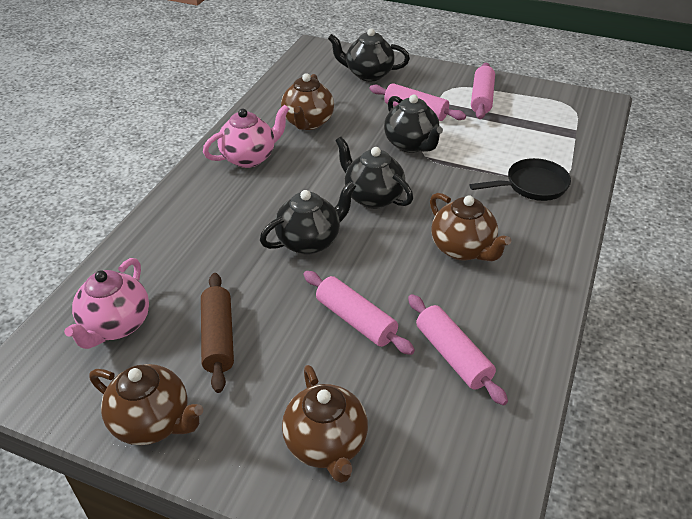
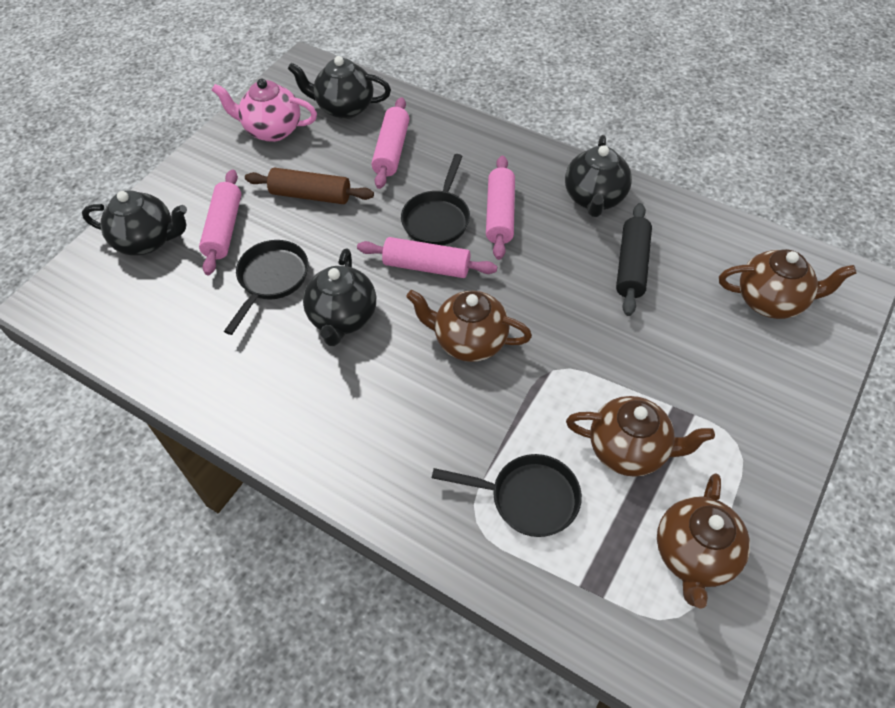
black pan: 1 -> 3
black rolling pin: 0 -> 1
pink teapot: 2 -> 1

